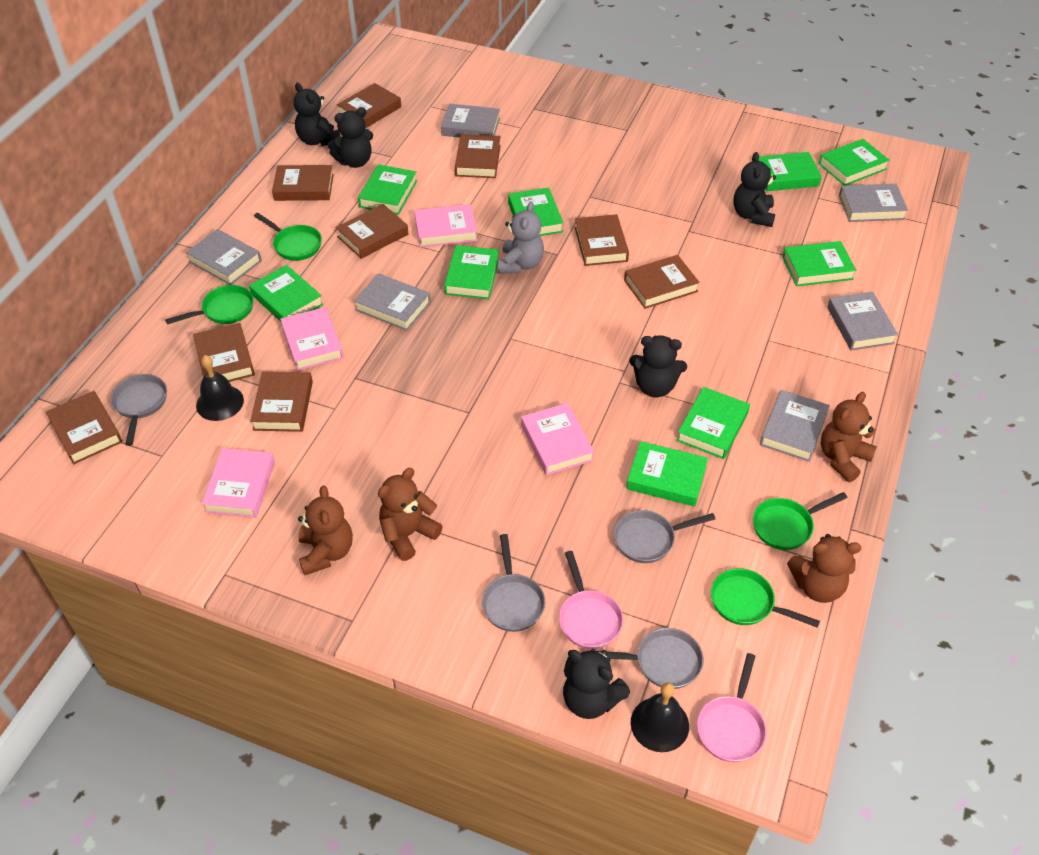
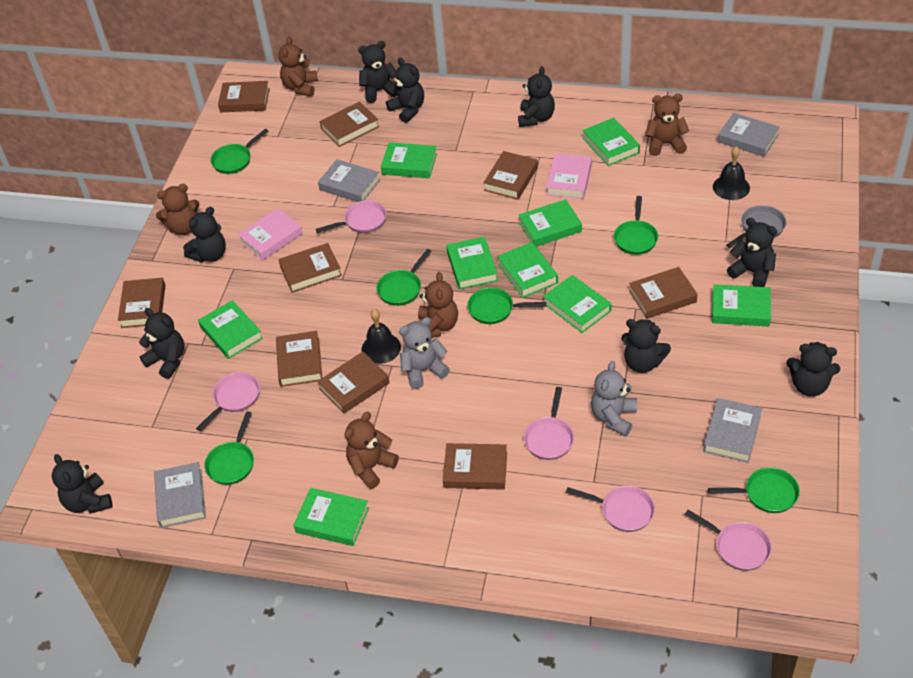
black teddy bear: 5 -> 9
brown teddy bear: 4 -> 5
green pan: 4 -> 6
grey book: 6 -> 4
grey pan: 4 -> 1
grey teddy bear: 1 -> 2
pink book: 4 -> 2
pink pan: 2 -> 5

